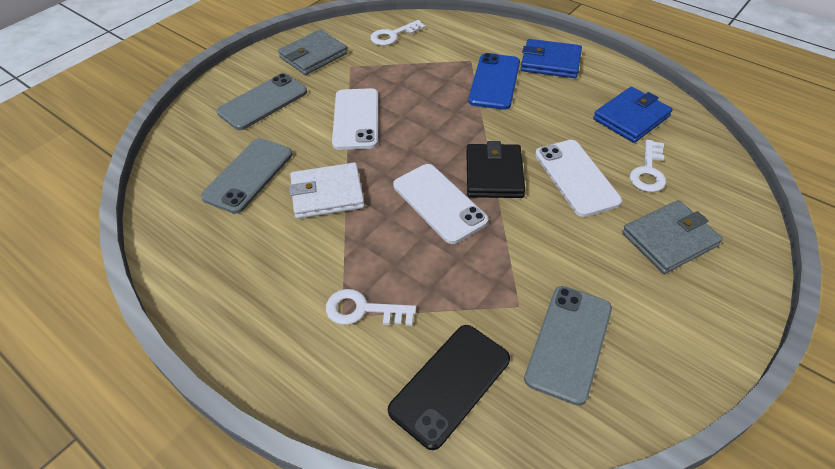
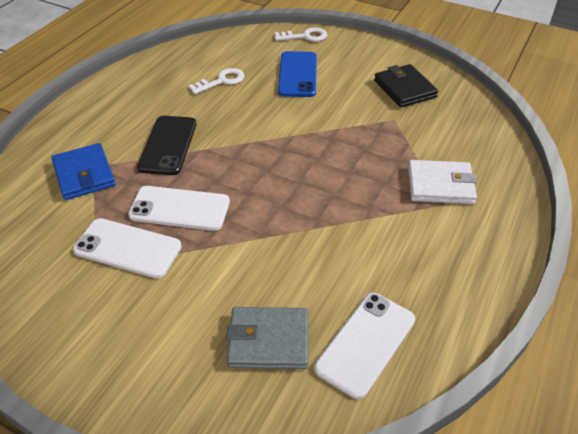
blue wallet: 2 -> 1
grey phone: 3 -> 0
grey wallet: 2 -> 1
white key: 3 -> 2

